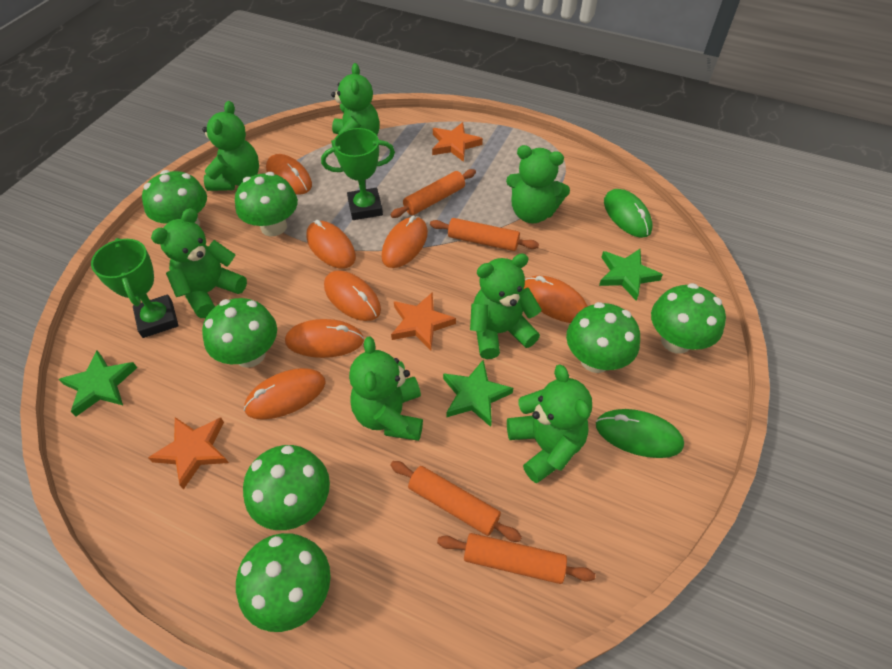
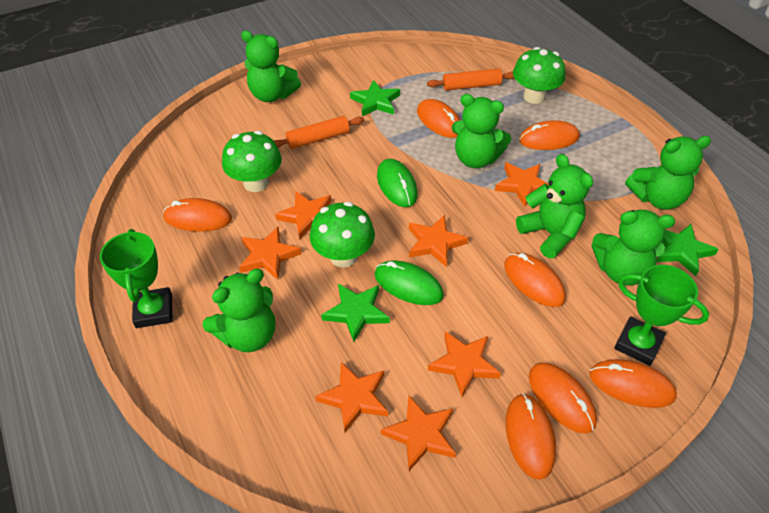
green mushroom: 7 -> 3
green teddy bear: 7 -> 6
orange rolling pin: 4 -> 2
orange star: 3 -> 7

